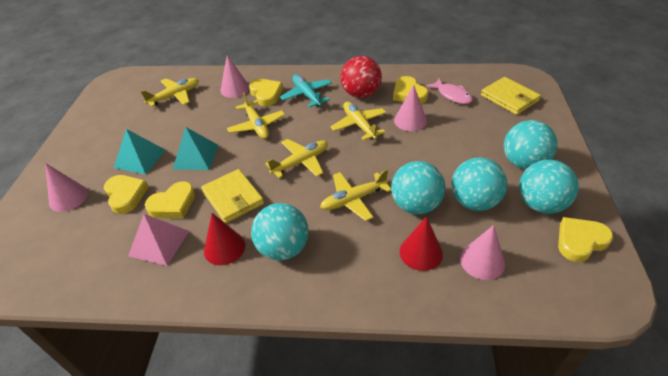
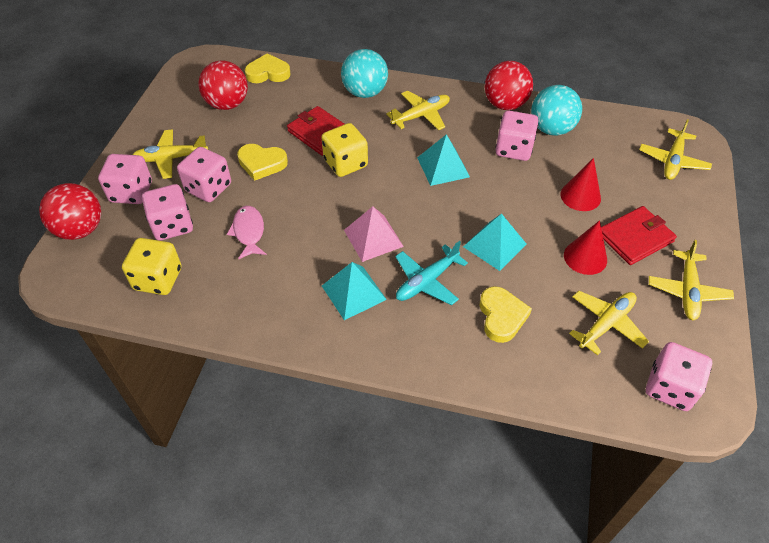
pink cone: 4 -> 0
pink dice: 0 -> 5
red ball: 1 -> 3
red wallet: 0 -> 2
turquoise ball: 5 -> 2
turquoise pyramid: 2 -> 3
yellow dice: 0 -> 2
yellow heart: 5 -> 3
yellow wallet: 2 -> 0

